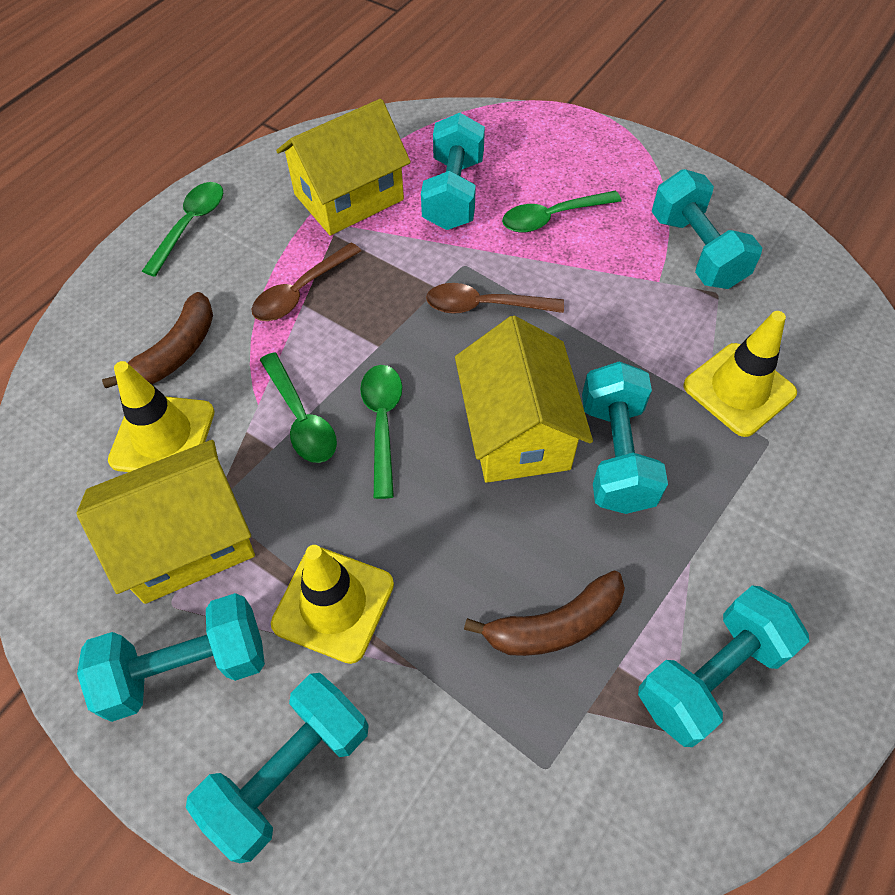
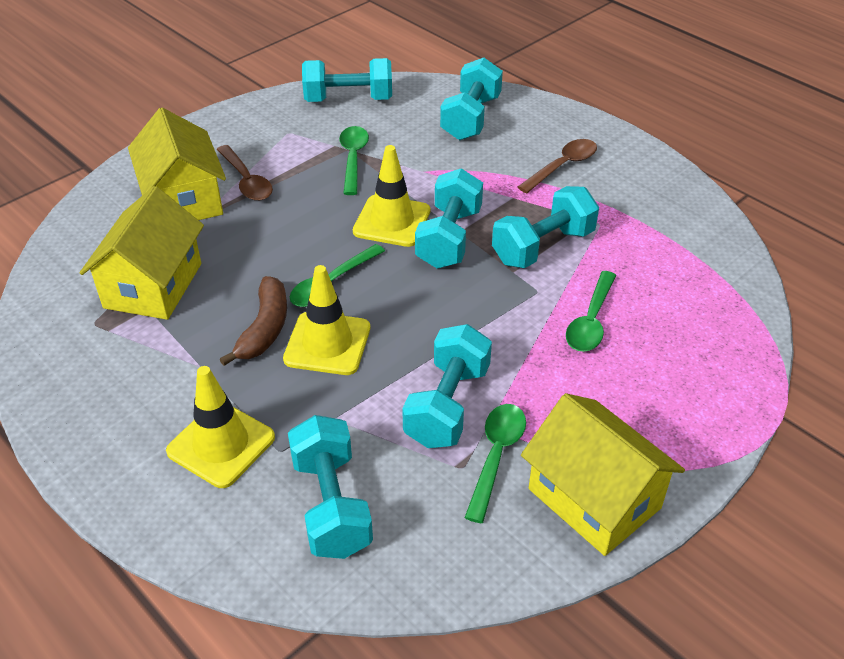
brown banana: 2 -> 1

